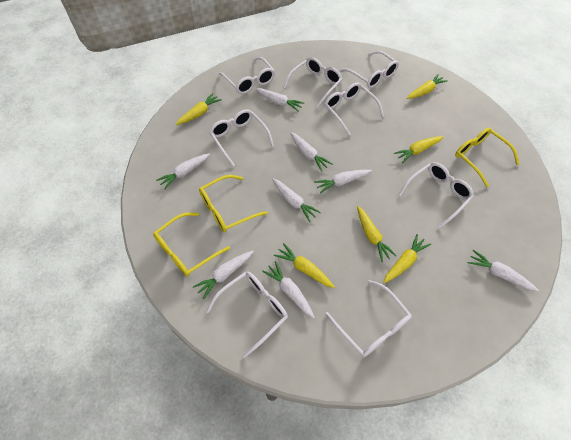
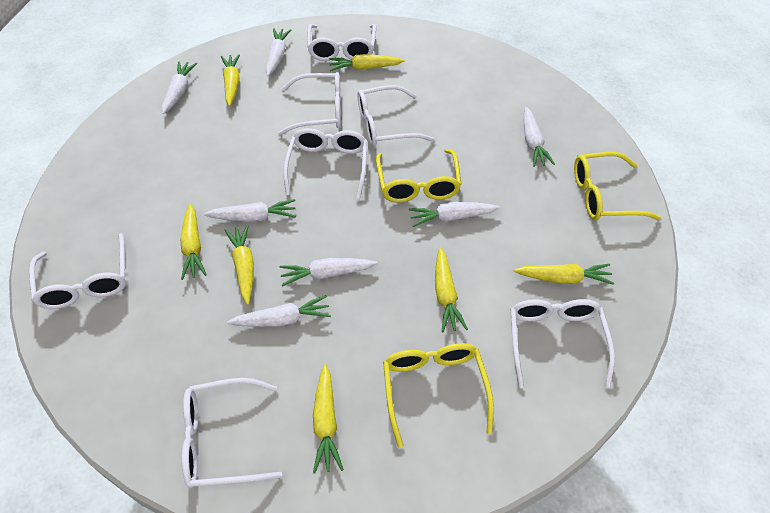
white carrot: 8 -> 7
white glasses: 8 -> 7
yellow carrot: 6 -> 7

